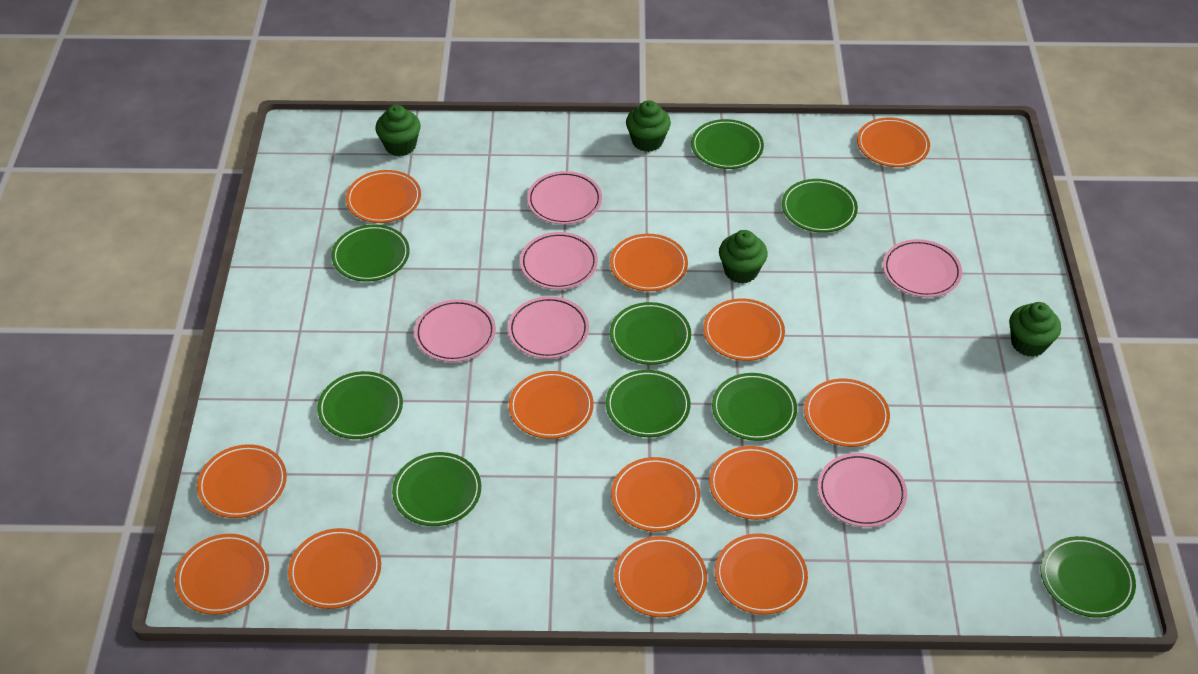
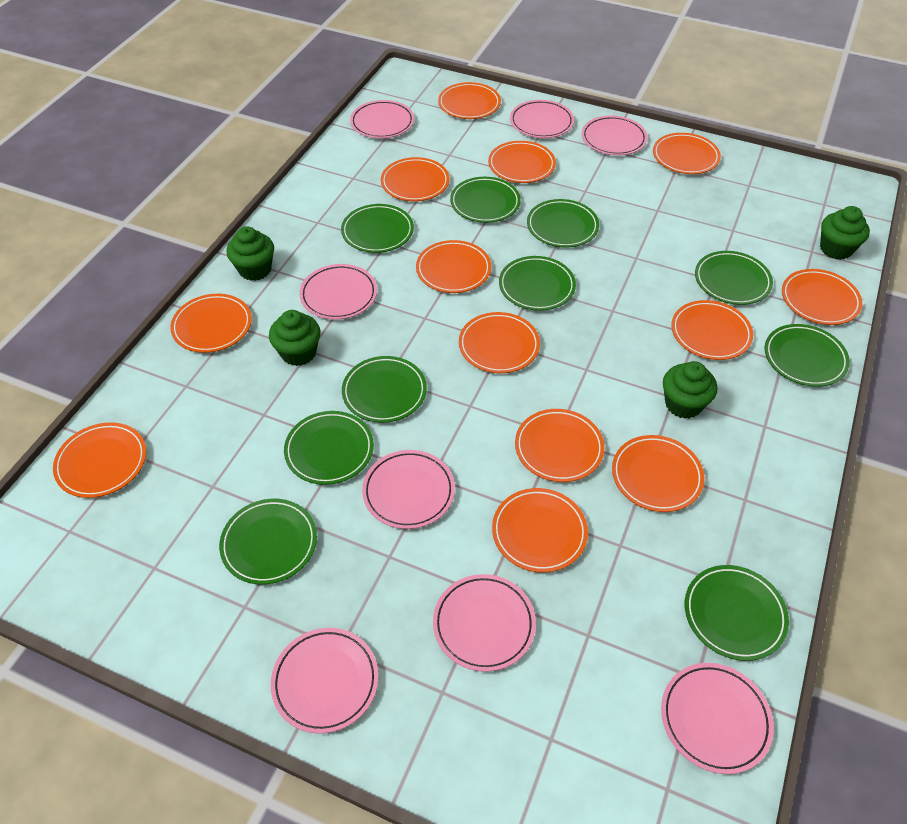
green plate: 9 -> 10
pink plate: 6 -> 8

